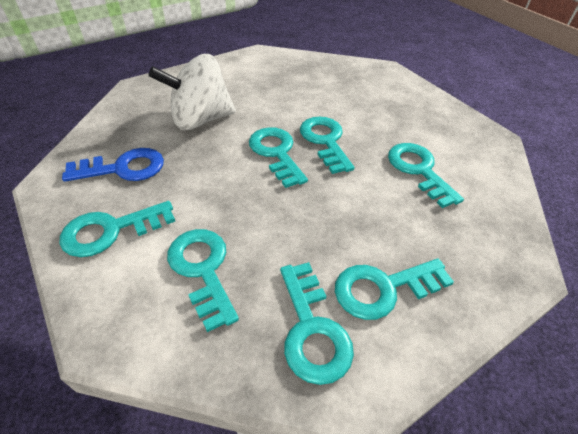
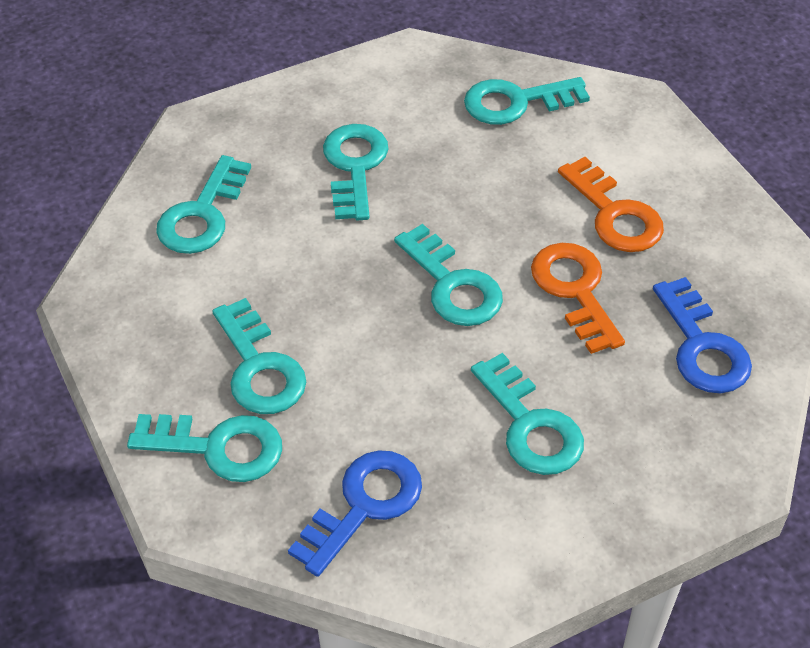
blue key: 1 -> 2
orange key: 0 -> 2
white spinning top: 1 -> 0

